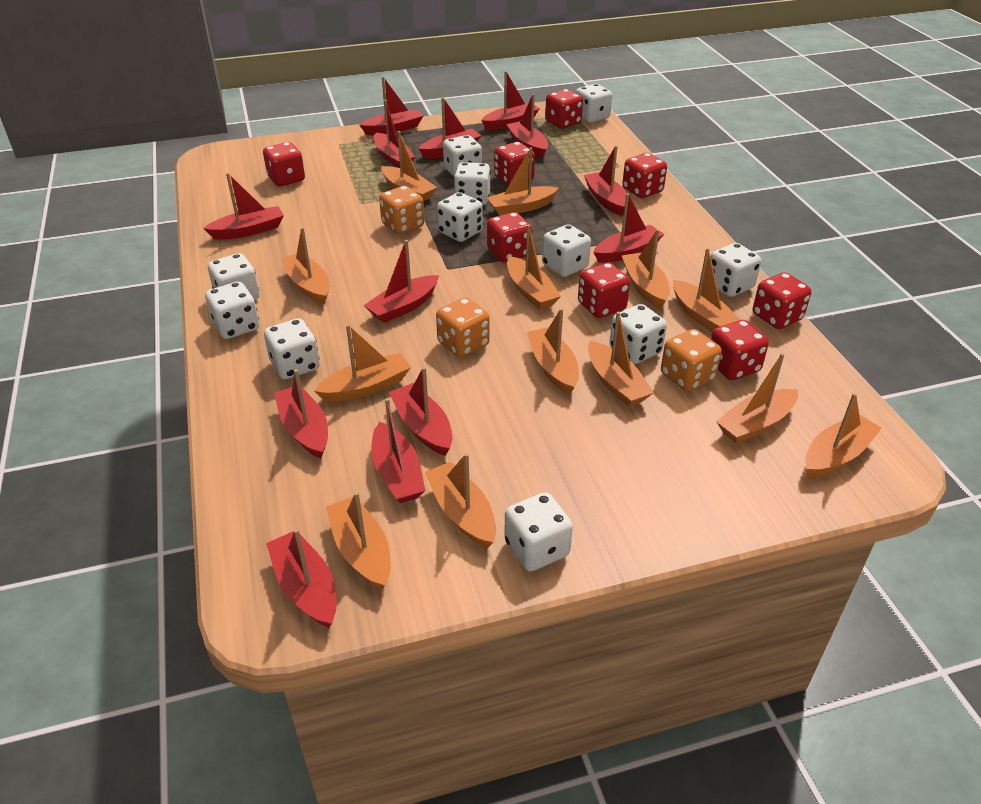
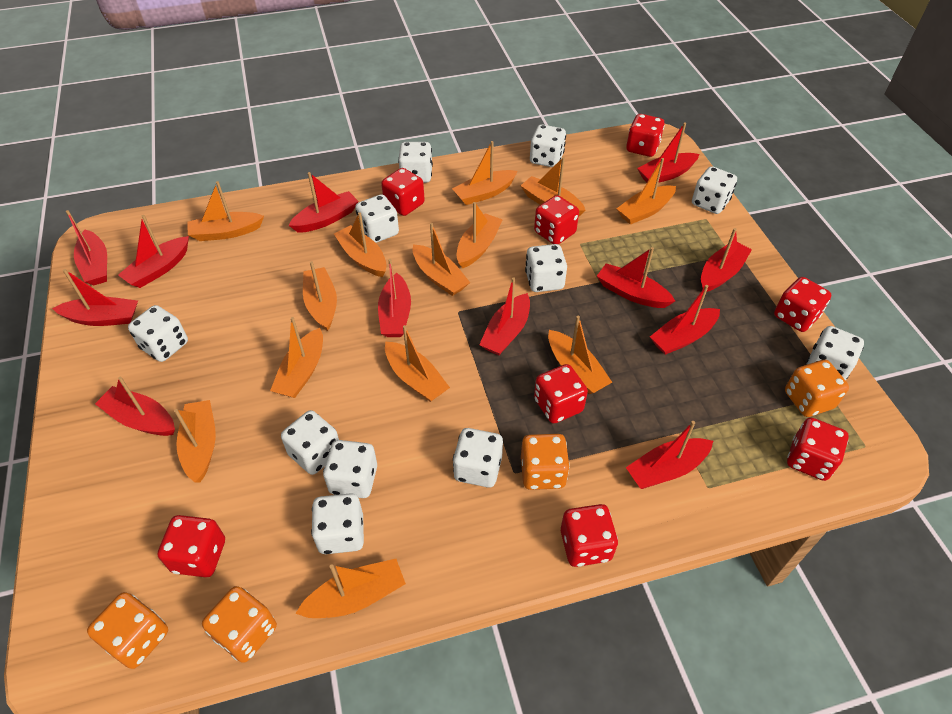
orange dice: 3 -> 4
red boat: 13 -> 12

